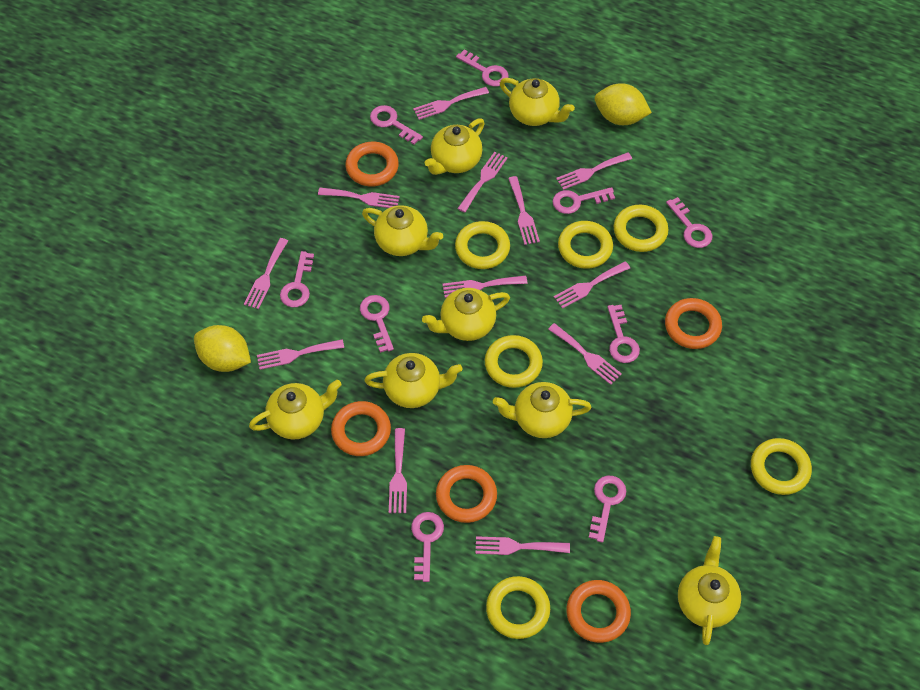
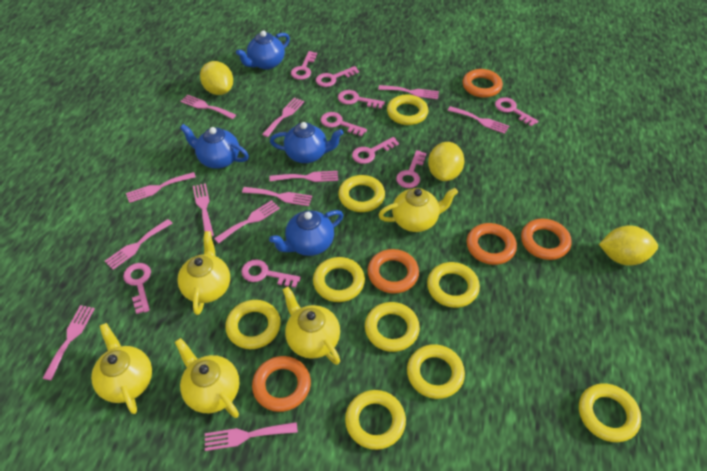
blue teapot: 0 -> 4
yellow lemon: 2 -> 3
yellow ring: 6 -> 9
yellow teapot: 8 -> 5

